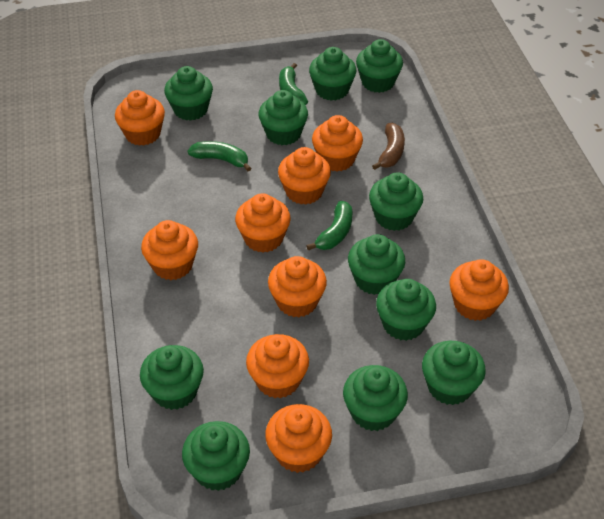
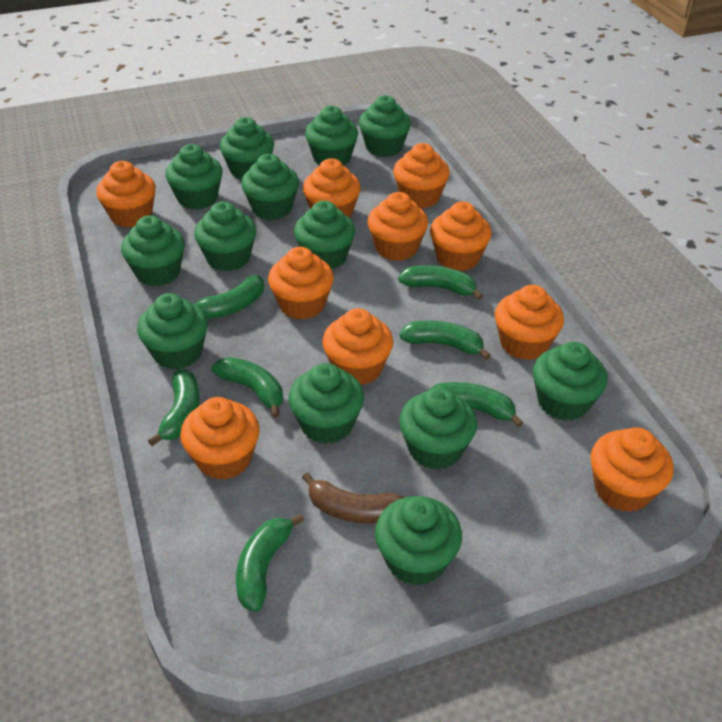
green banana: 3 -> 7
green cupcake: 11 -> 13
orange cupcake: 9 -> 10

